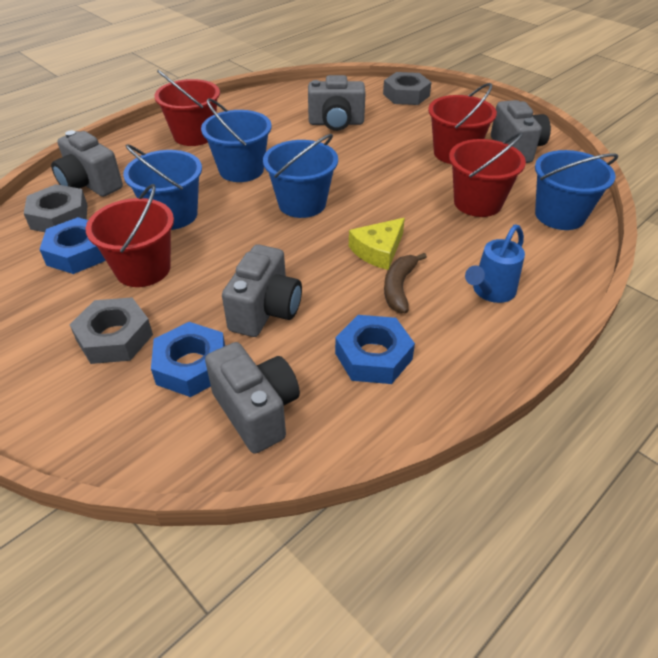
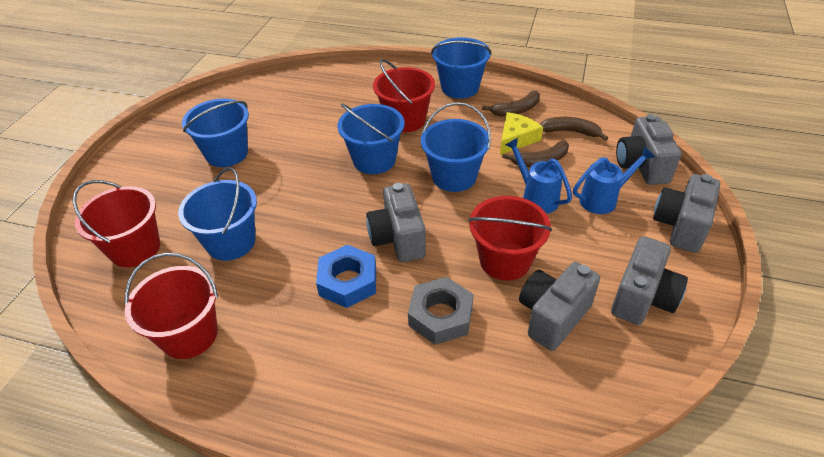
blue bucket: 4 -> 5
blue nut: 3 -> 1
blue watering can: 1 -> 2
brown banana: 1 -> 3
grey nut: 3 -> 1

